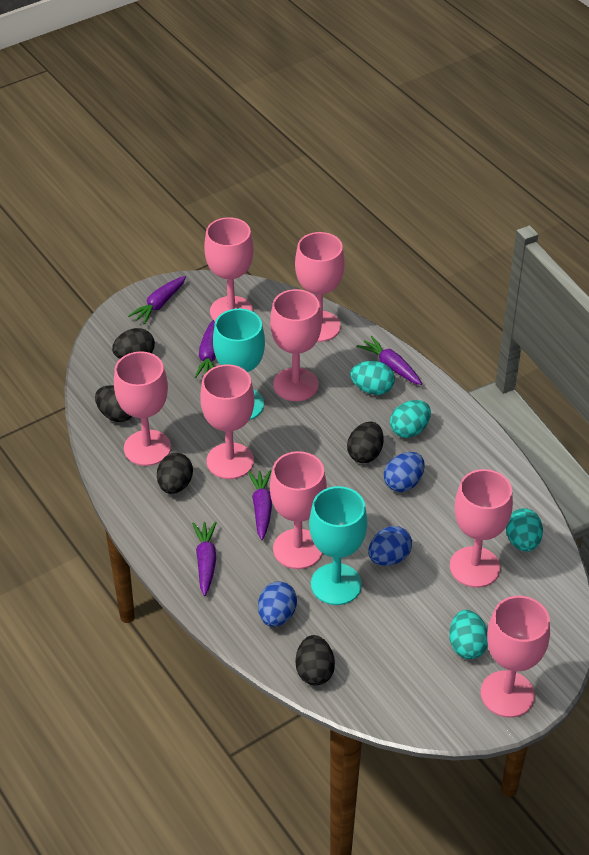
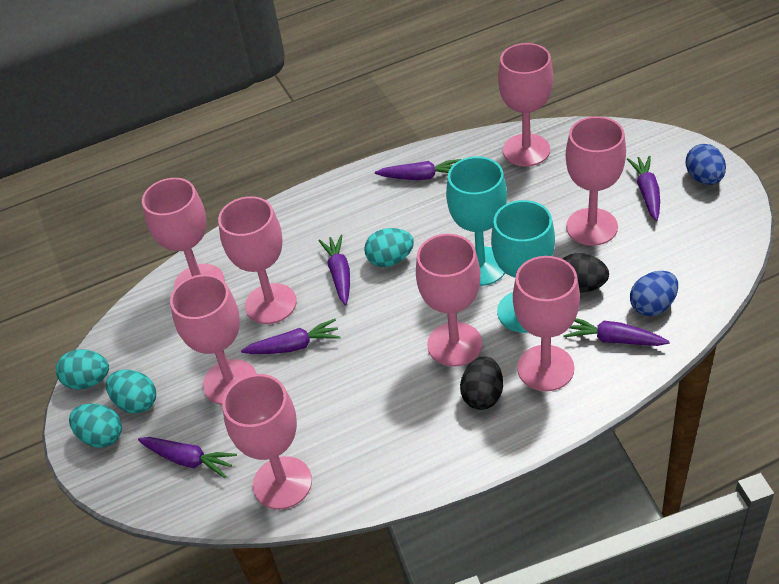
black egg: 5 -> 2
blue egg: 3 -> 2
purple carrot: 5 -> 6

